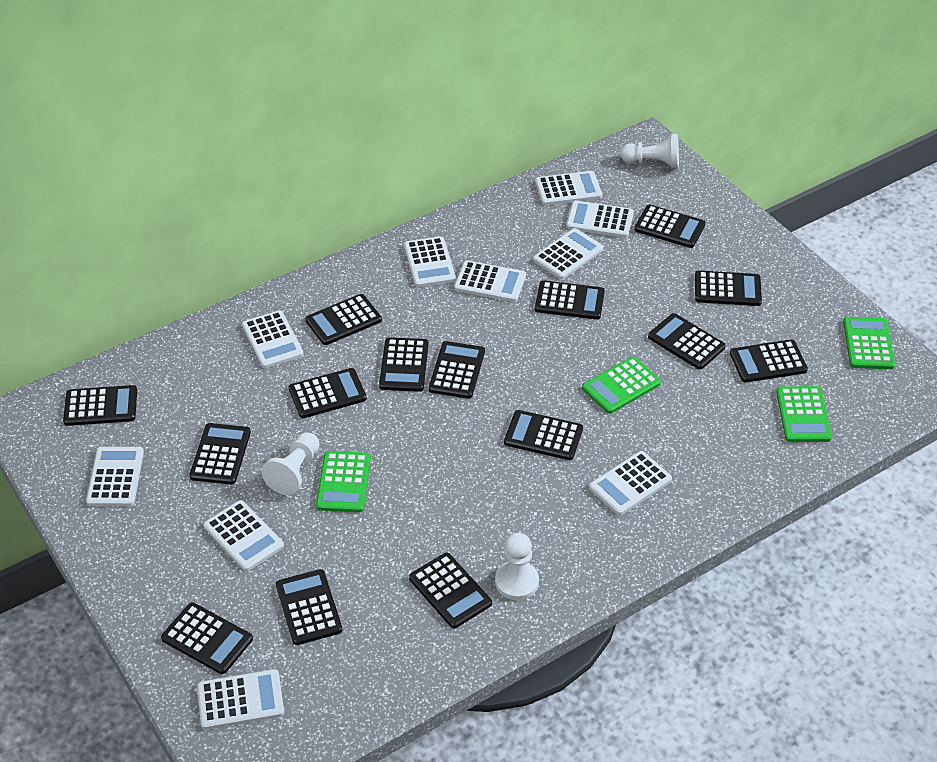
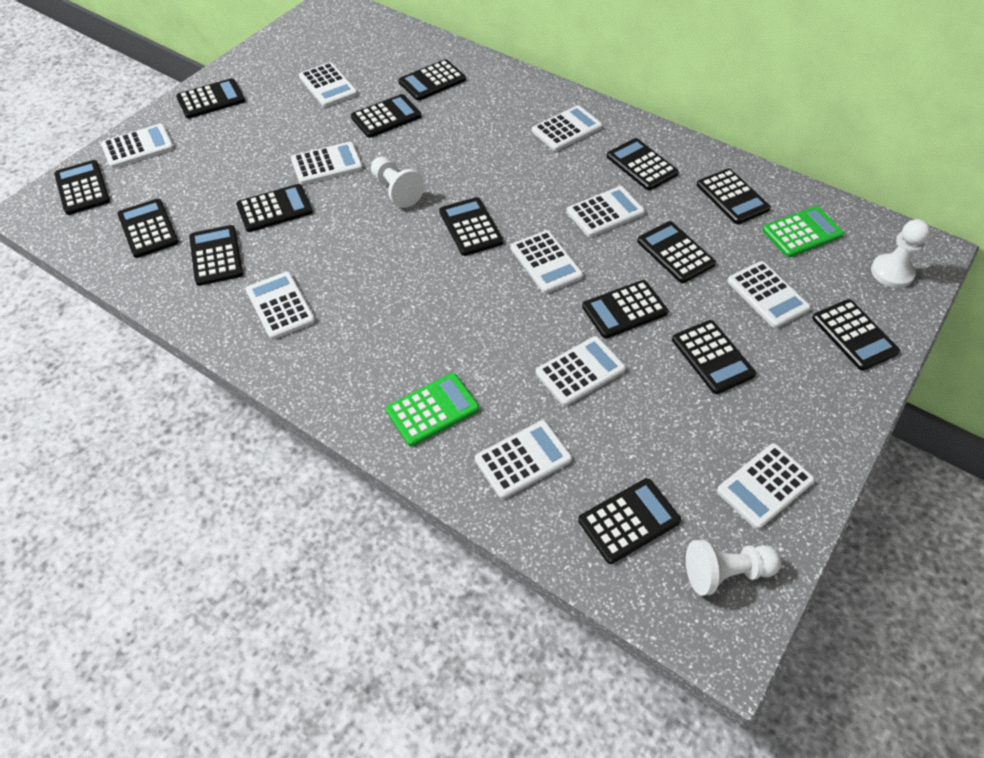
green calculator: 4 -> 2
white calculator: 10 -> 11

